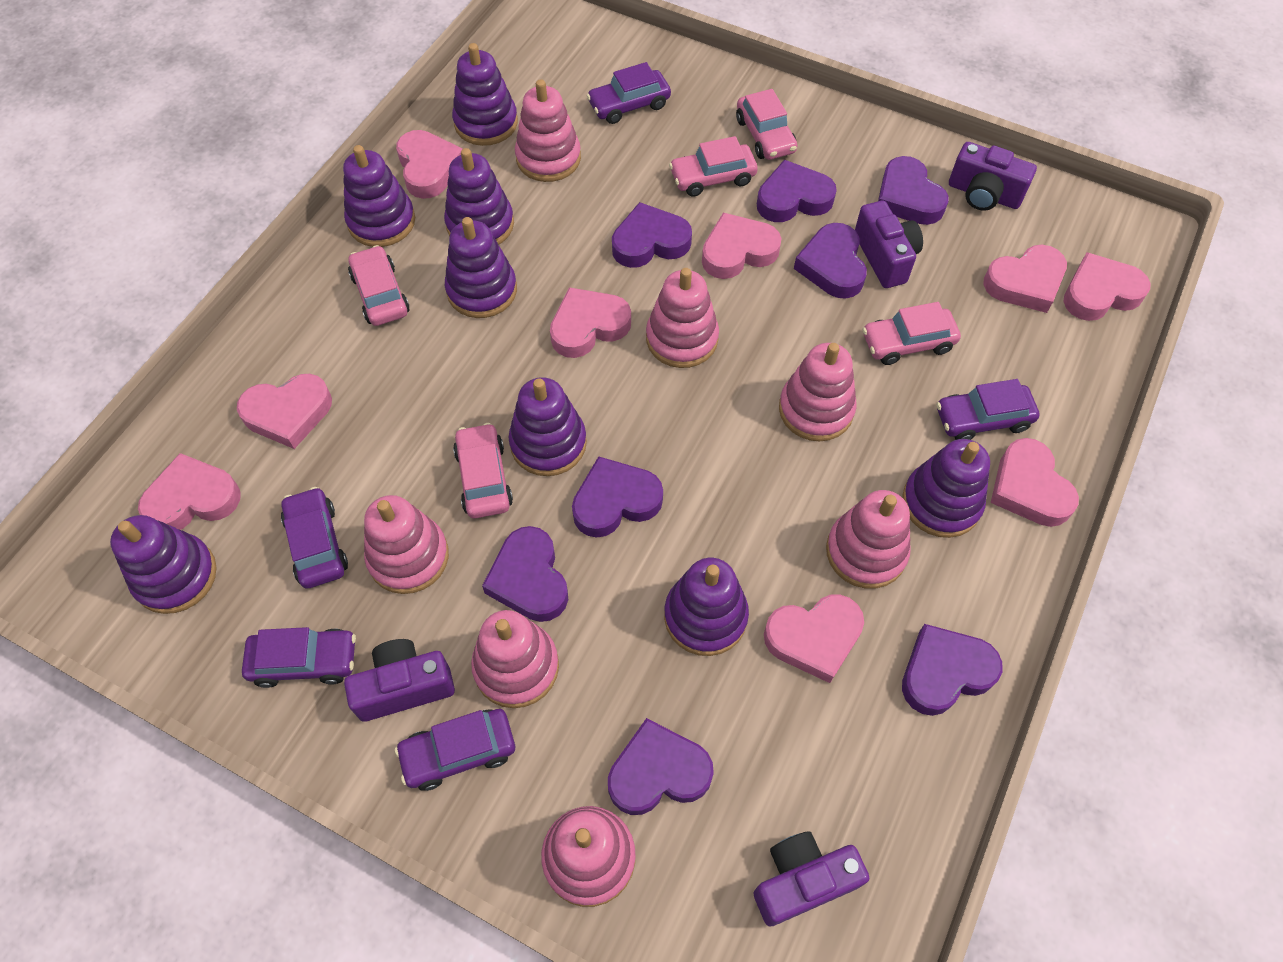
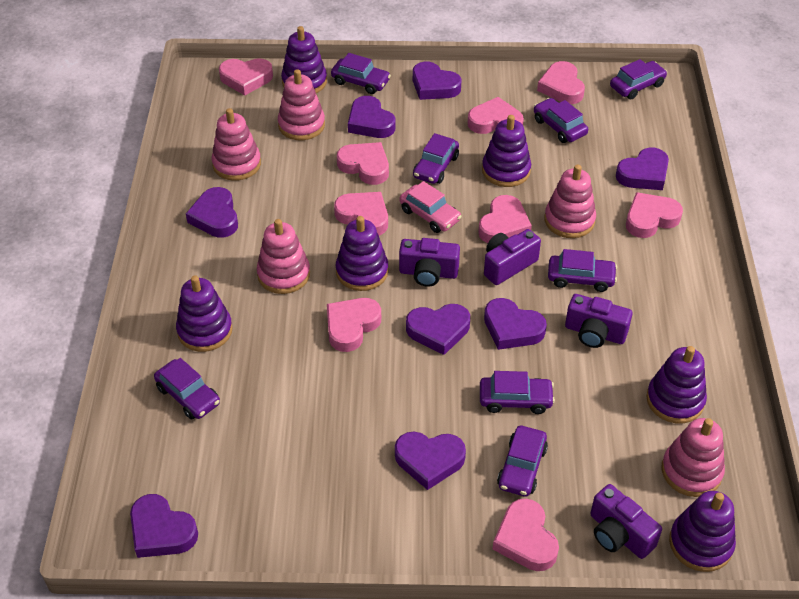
pink car: 5 -> 1
pink stacking toy: 7 -> 5
purple car: 5 -> 8
purple stacking toy: 8 -> 6

